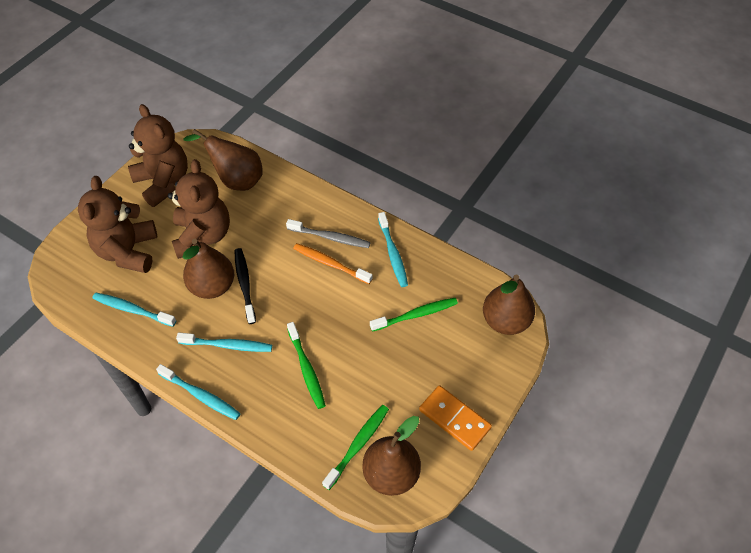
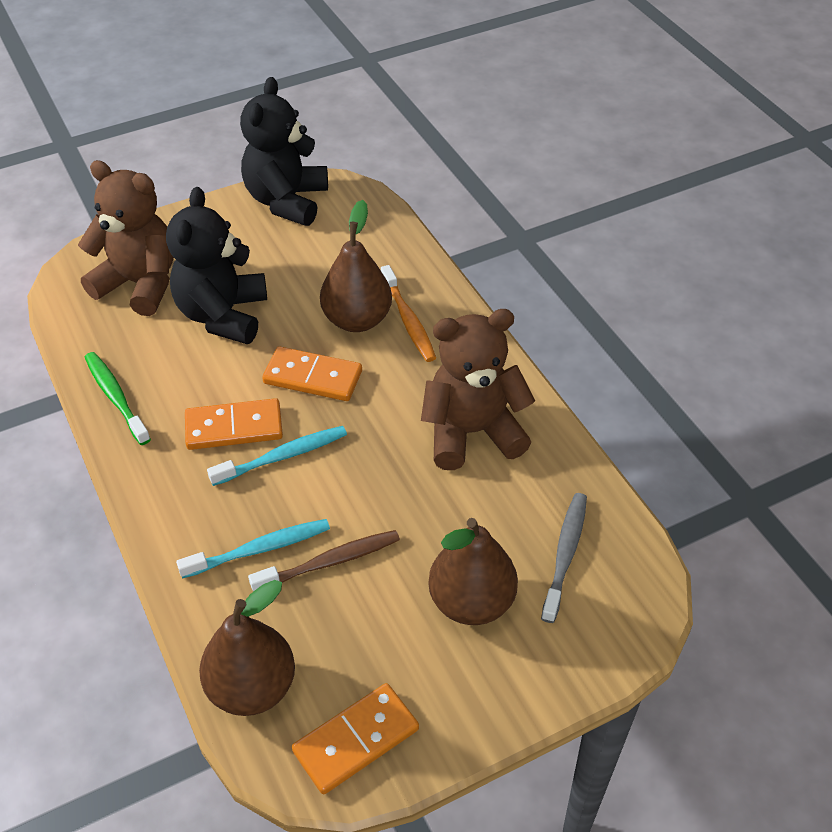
black teddy bear: 0 -> 2
black toothbrush: 1 -> 0
brown pear: 4 -> 3
brown teddy bear: 3 -> 2
brown toothbrush: 0 -> 1
green toothbrush: 3 -> 1
orange domino: 1 -> 3
turquoise toothbrush: 4 -> 2

